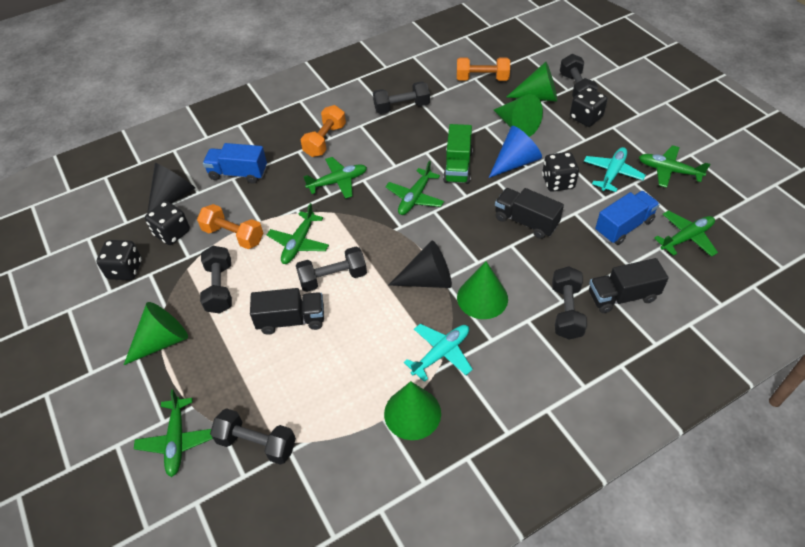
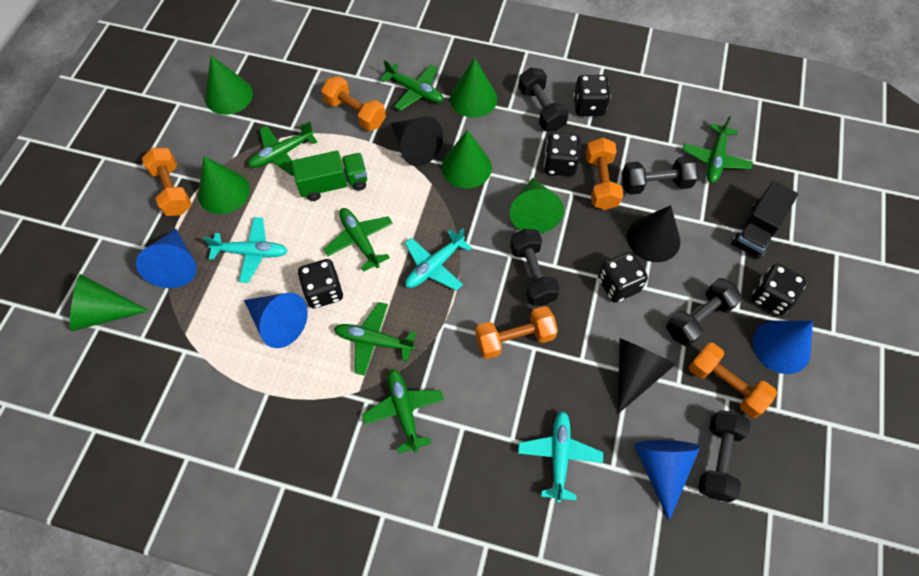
black cone: 2 -> 3
black dice: 4 -> 5
black dumbbell: 6 -> 5
black truck: 3 -> 1
blue cone: 1 -> 4
blue truck: 2 -> 0
green cone: 5 -> 6
orange dumbbell: 3 -> 5
turquoise plane: 2 -> 3

